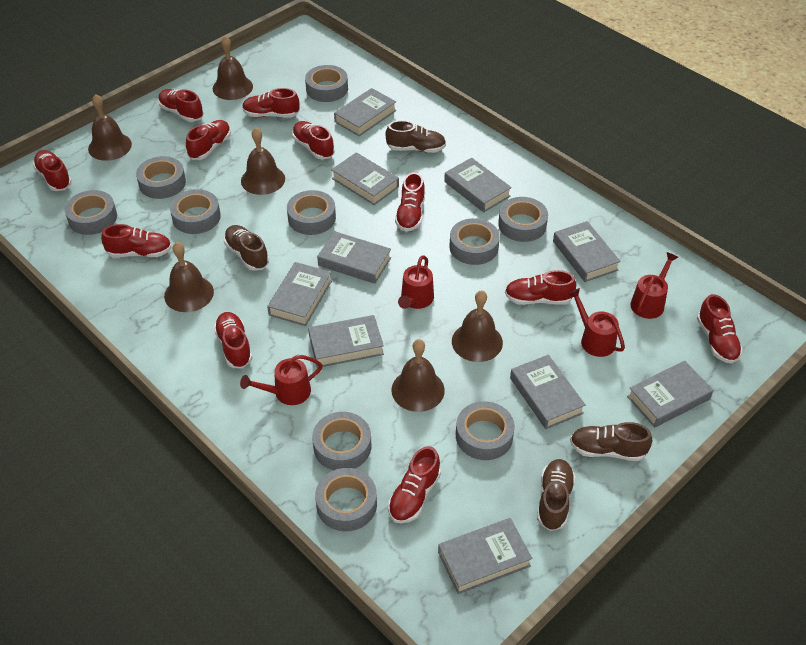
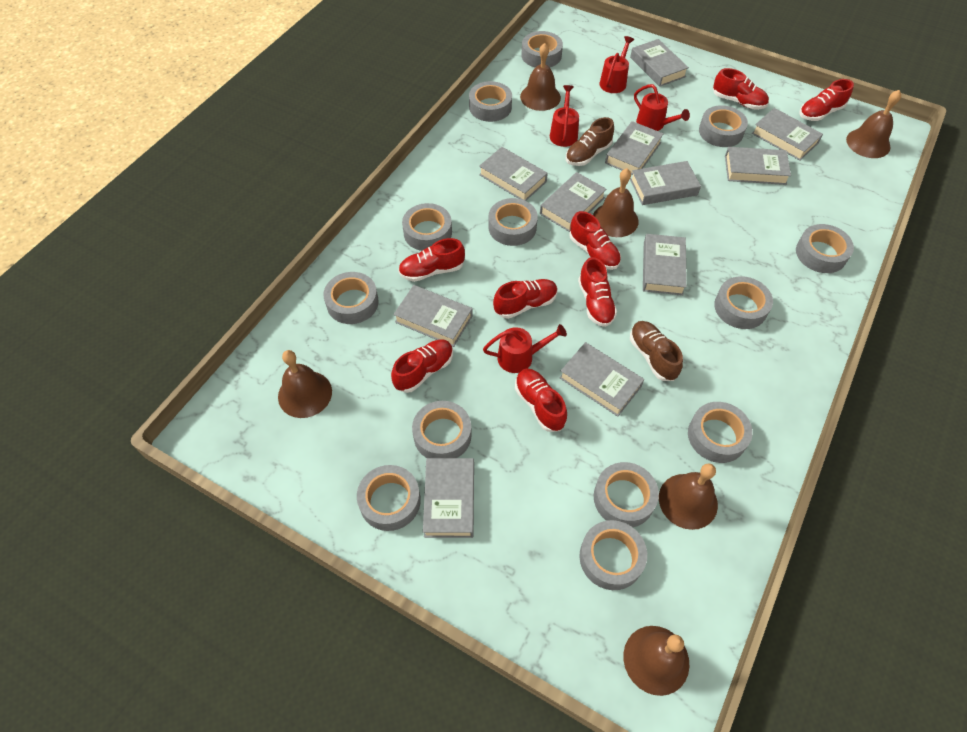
brown shoe: 4 -> 2
grey book: 10 -> 11
grey tape: 10 -> 13
red shoe: 11 -> 8

